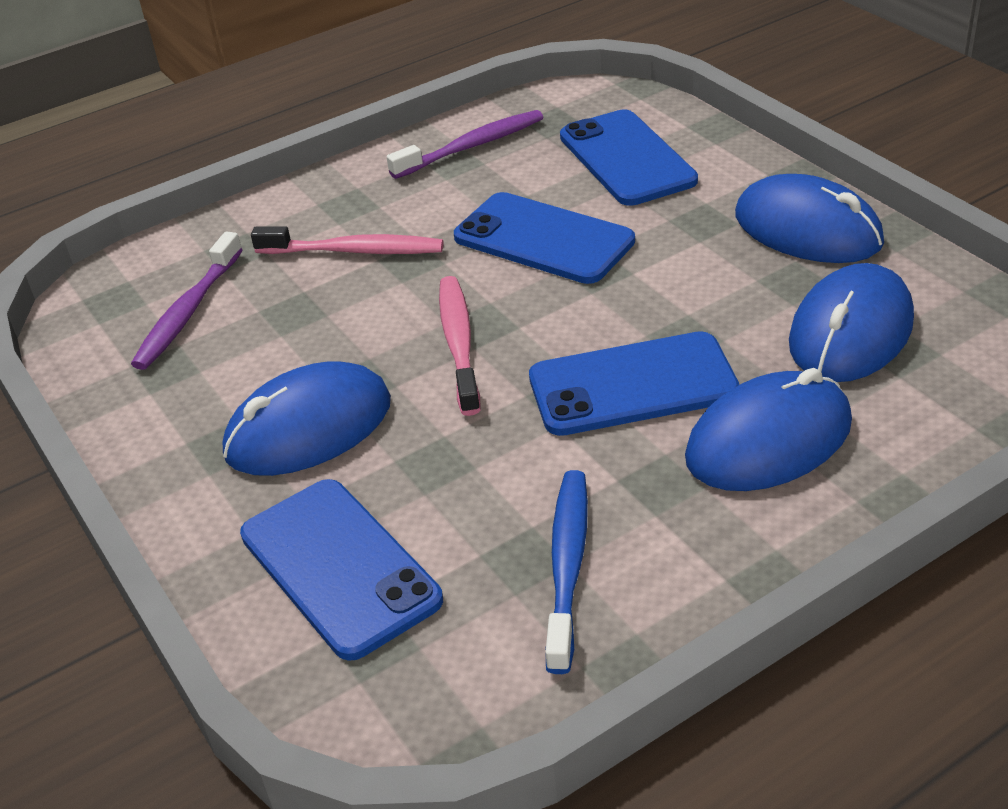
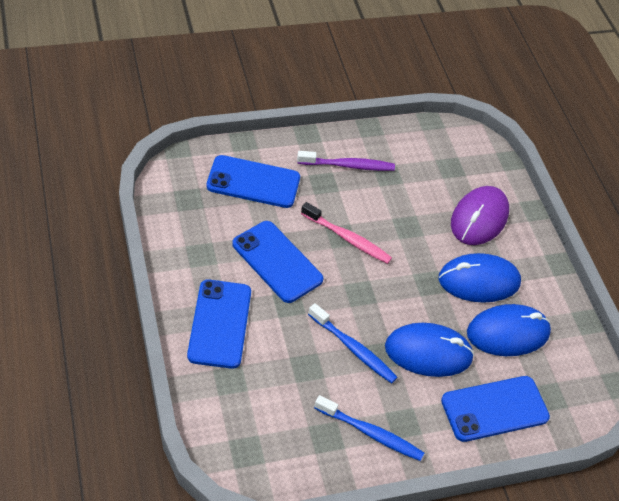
blue mouse: 4 -> 3
blue toothbrush: 1 -> 2
pink toothbrush: 2 -> 1
purple mouse: 0 -> 1
purple toothbrush: 2 -> 1

